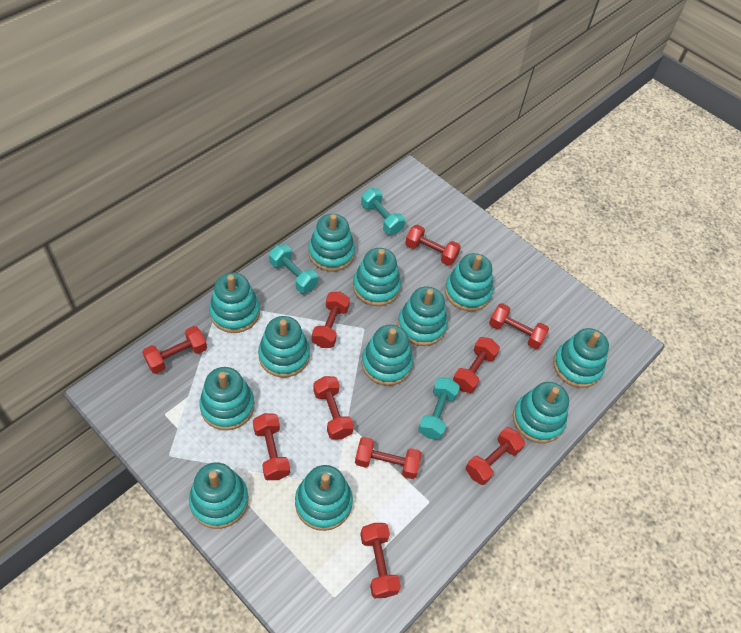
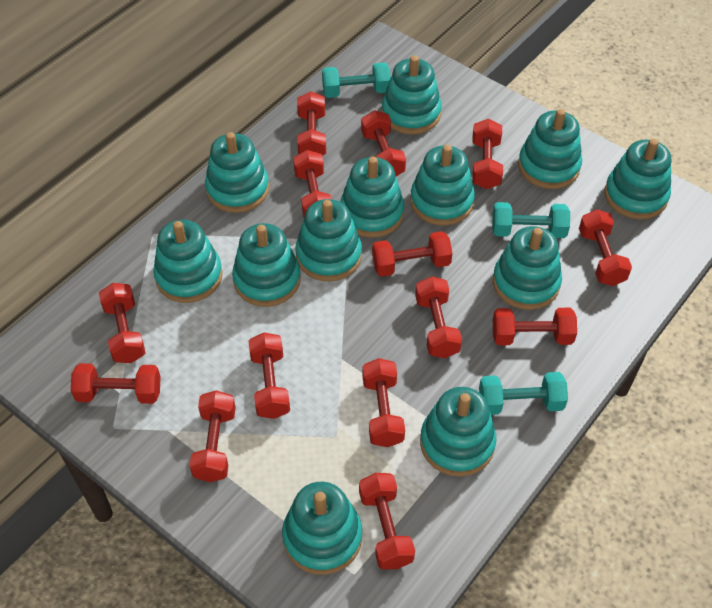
red dumbbell: 10 -> 14

